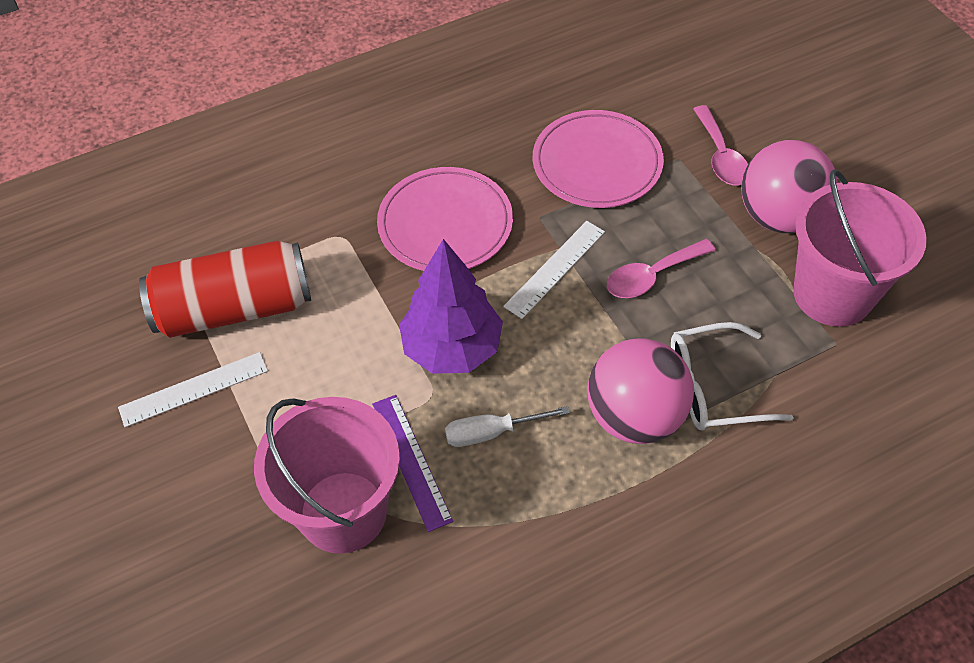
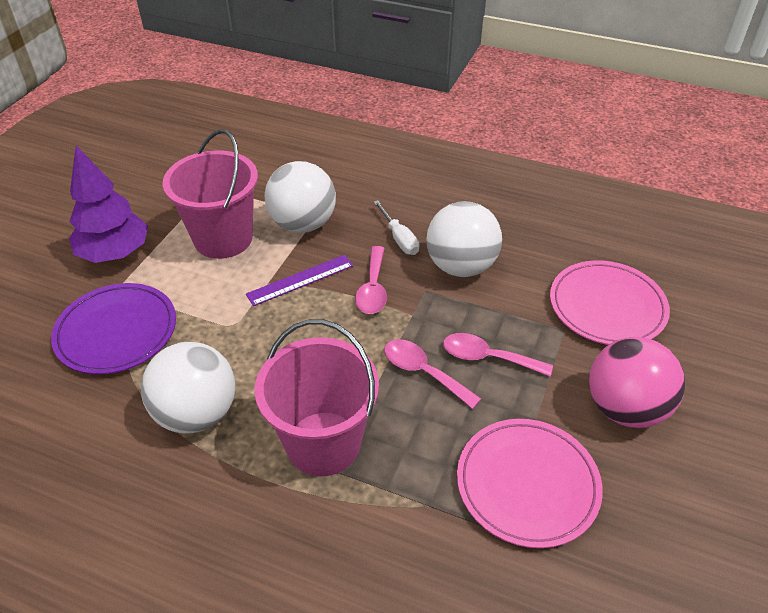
pink ball: 2 -> 1
pink spoon: 2 -> 3
purple plate: 0 -> 1
red can: 1 -> 0
white ball: 0 -> 3
white glasses: 1 -> 0
white ruler: 2 -> 0

